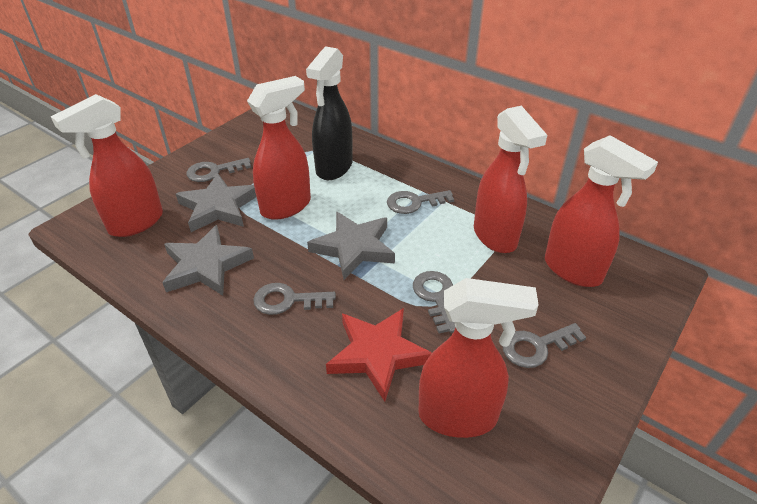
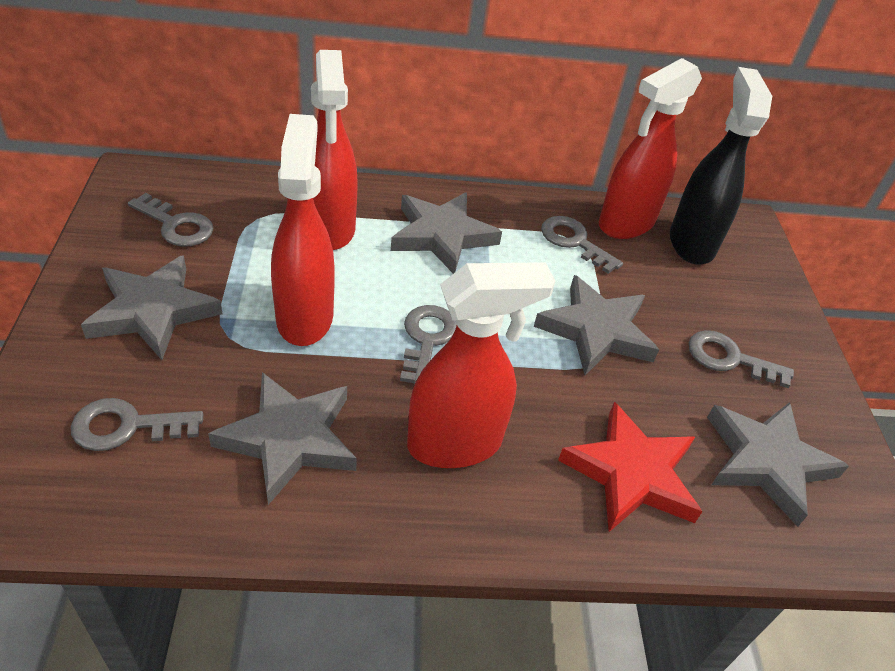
grey star: 3 -> 5
red spray bottle: 5 -> 4

